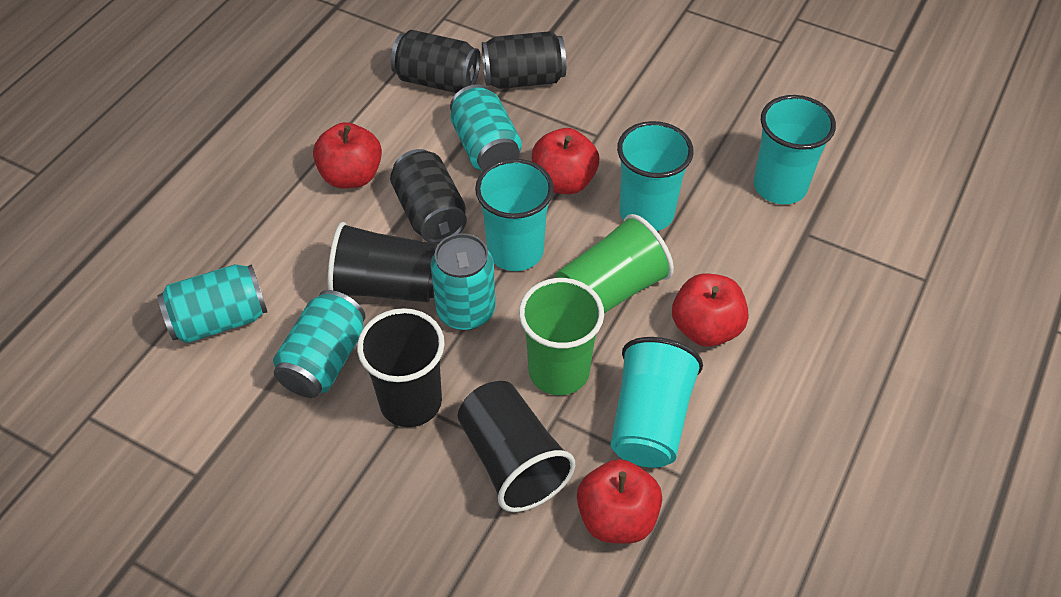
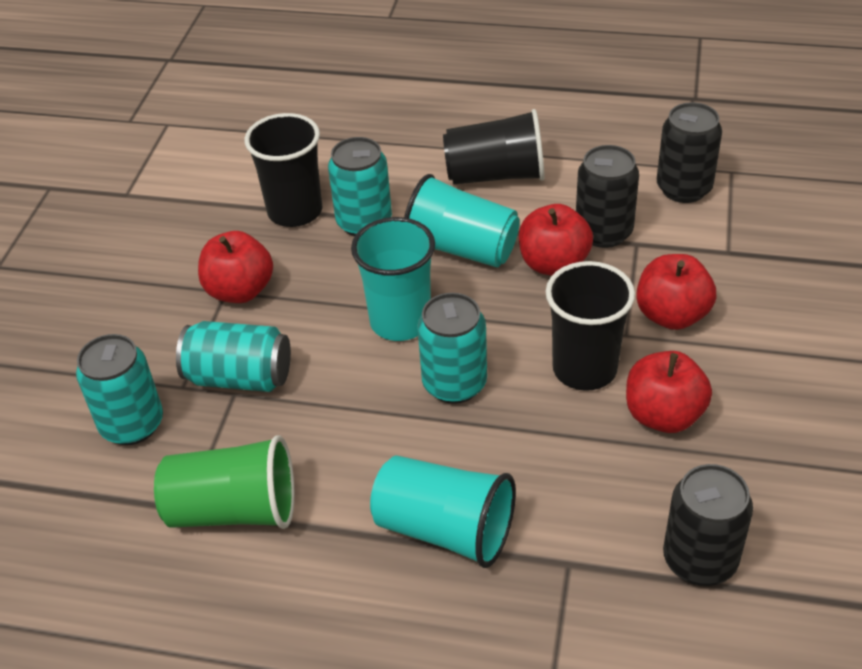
green cup: 2 -> 1
turquoise cup: 4 -> 3

